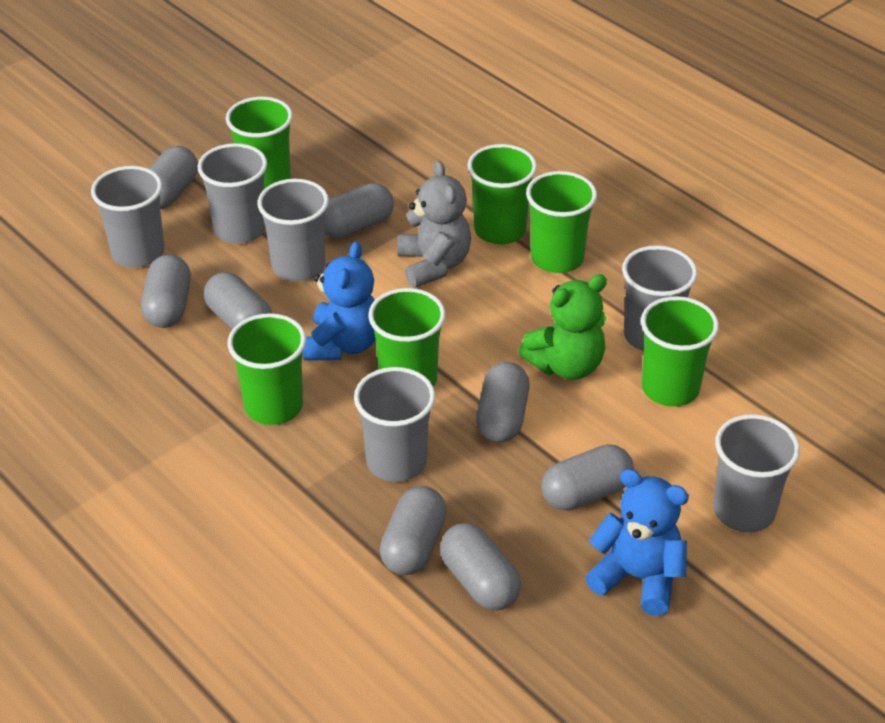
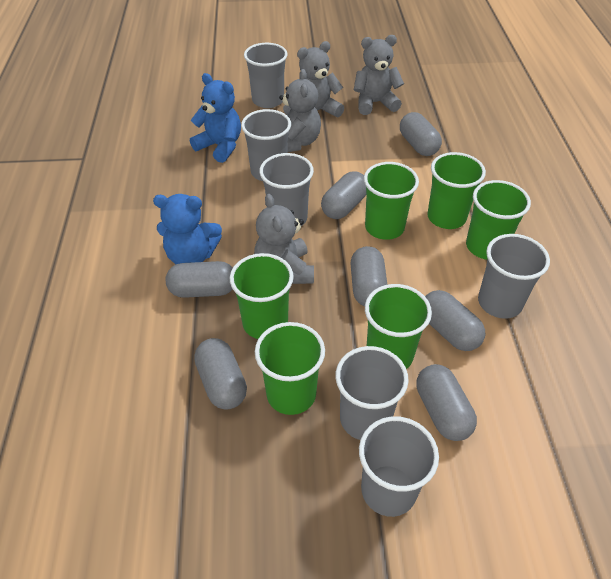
green teddy bear: 1 -> 0
grey capsule: 8 -> 7
grey teddy bear: 1 -> 4

